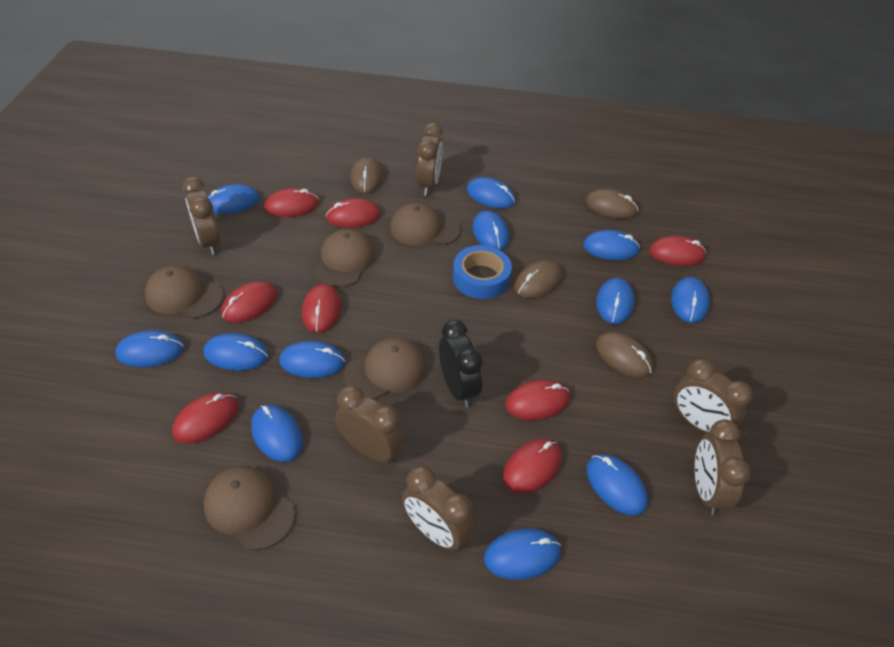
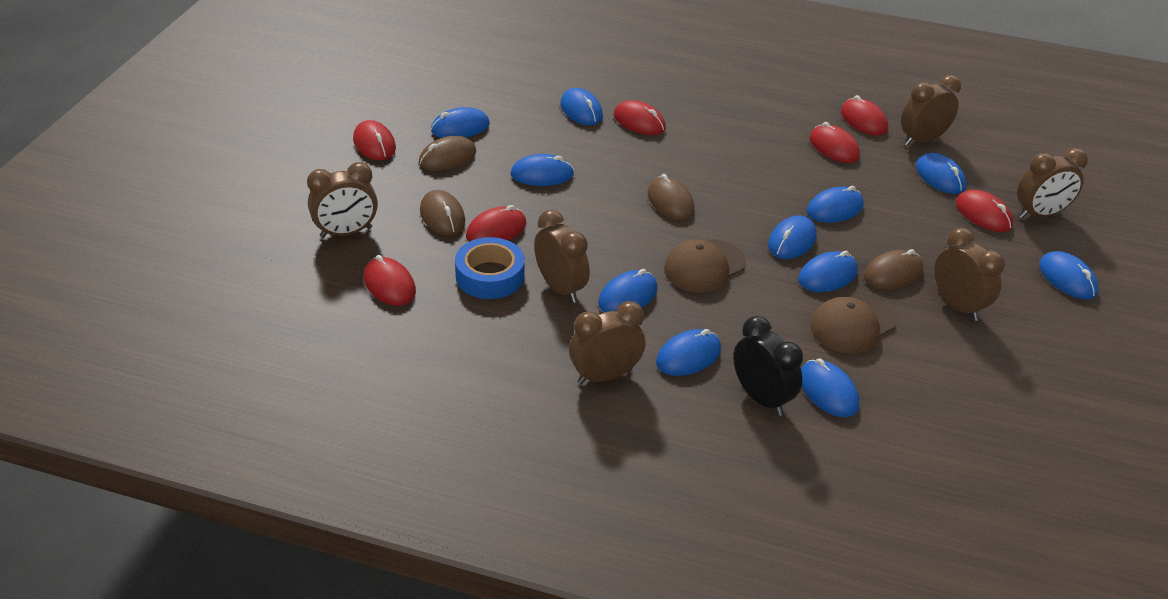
blue mouse: 12 -> 11
brown cap: 5 -> 2
red mouse: 8 -> 7

